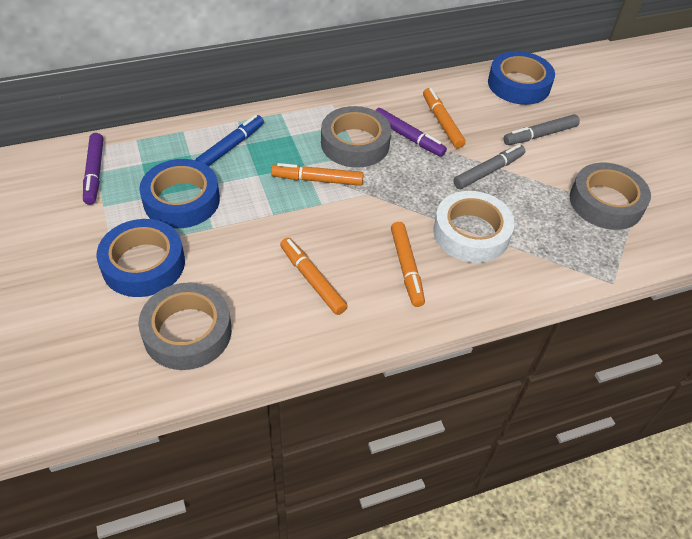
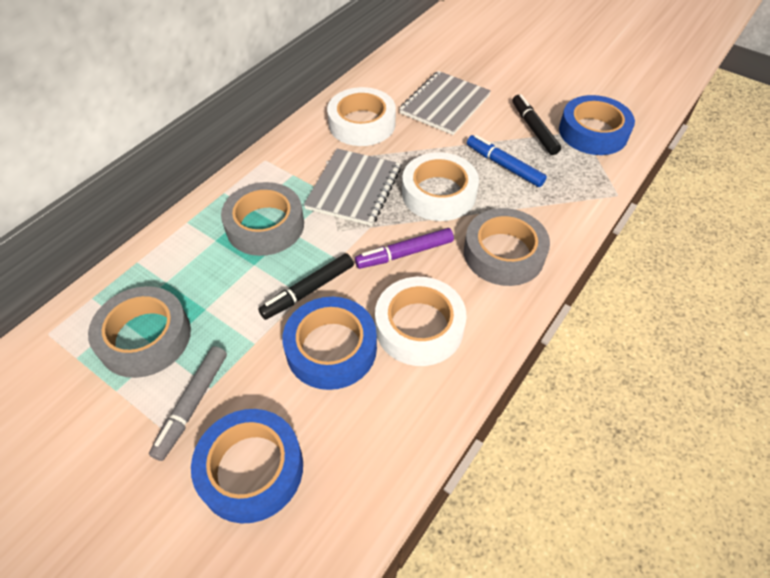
black marker: 0 -> 2
grey marker: 2 -> 1
grey notebook: 0 -> 2
orange marker: 4 -> 0
purple marker: 2 -> 1
white tape: 1 -> 3

